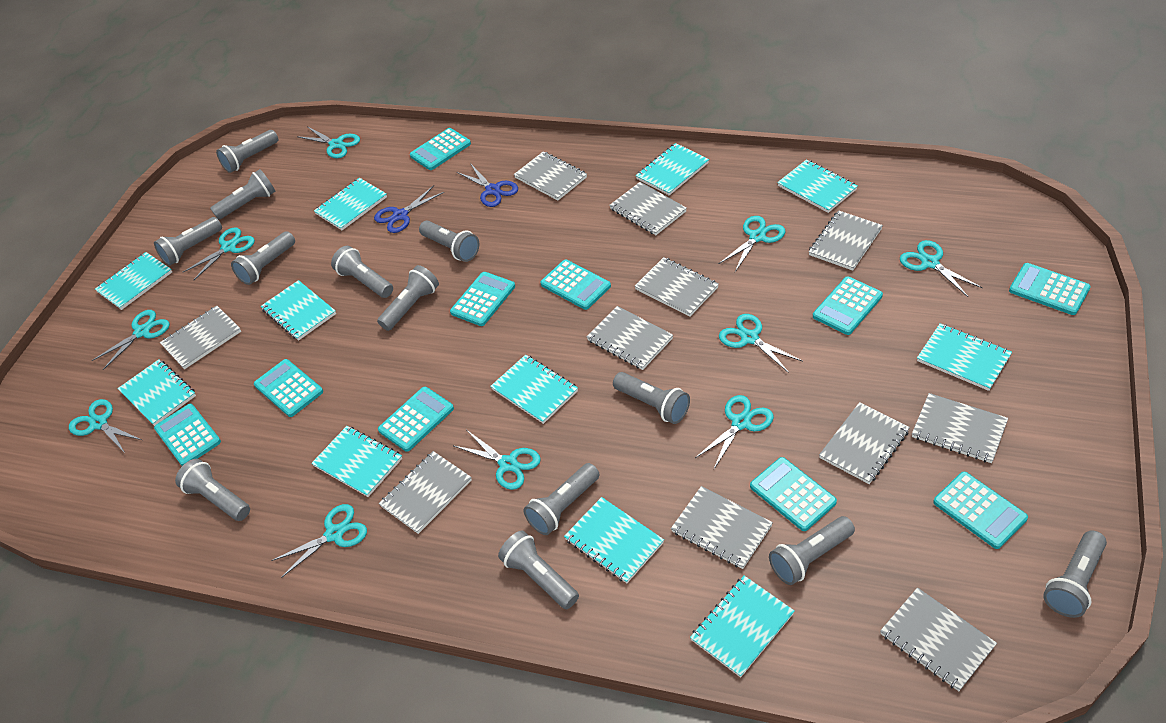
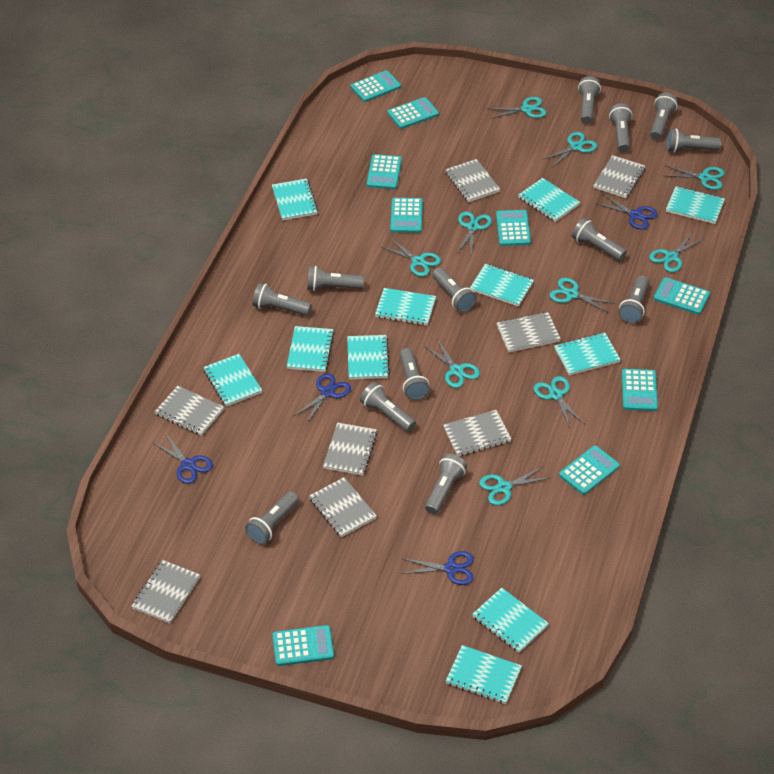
blue scissors: 2 -> 4
grey notebook: 11 -> 8
turquoise calculator: 10 -> 9

